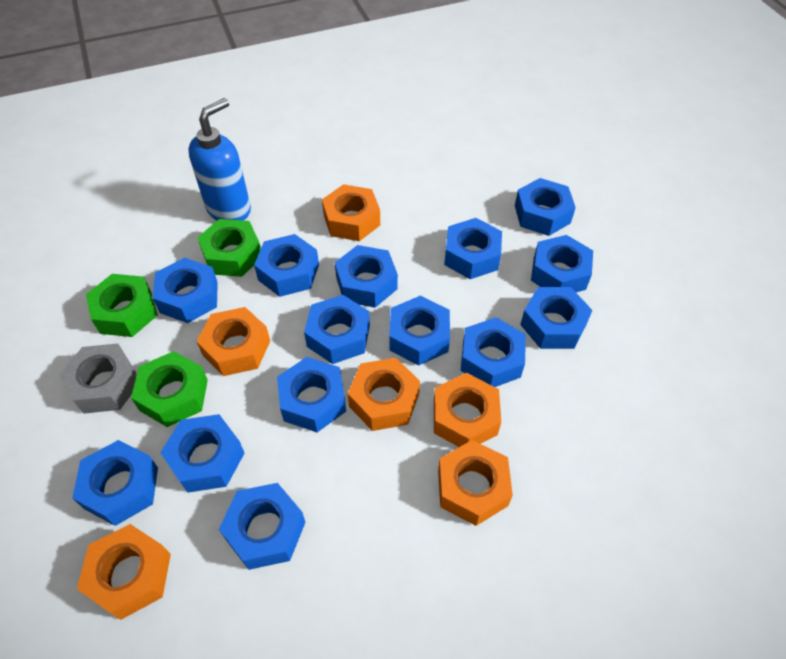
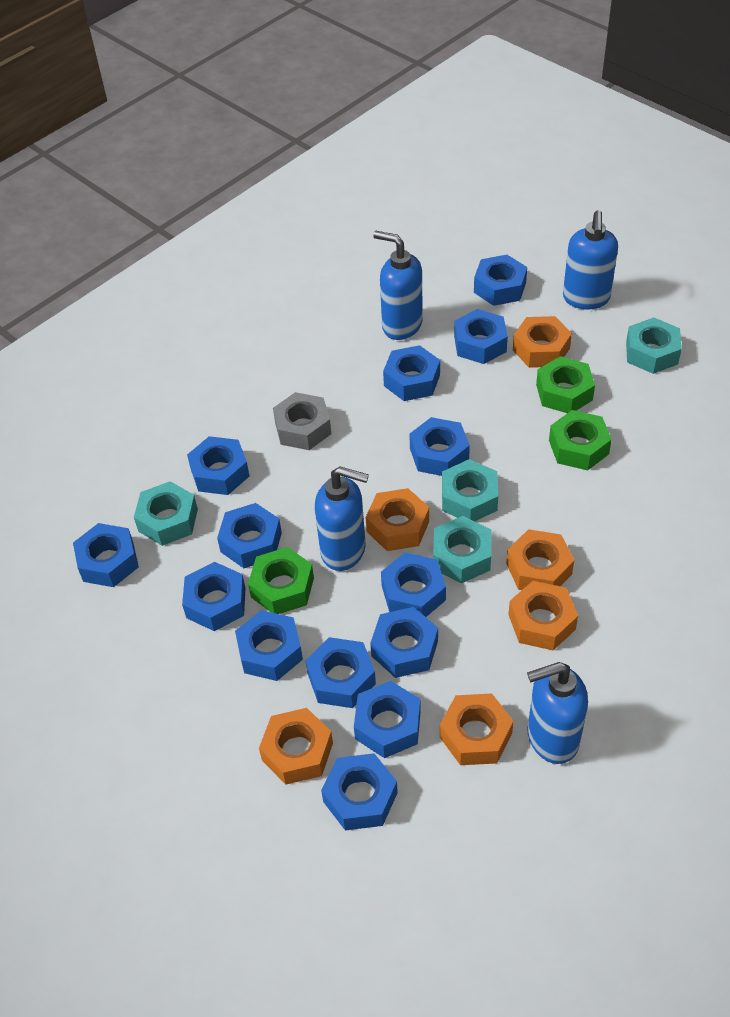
blue soap dispenser: 1 -> 4
turquoise nut: 0 -> 4

